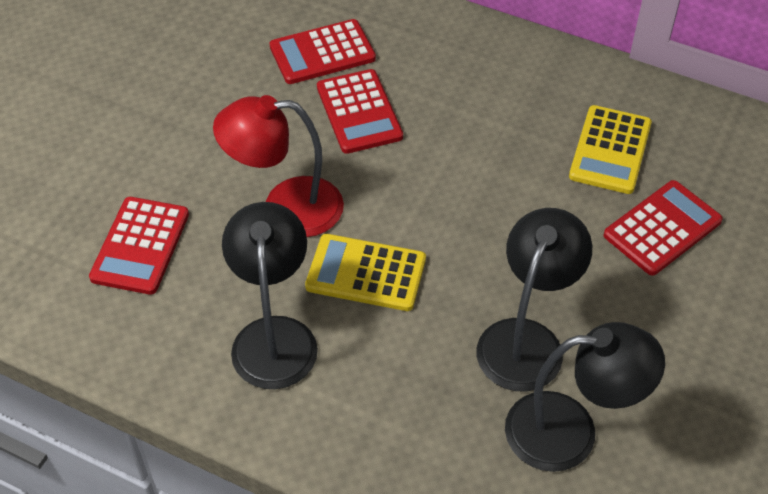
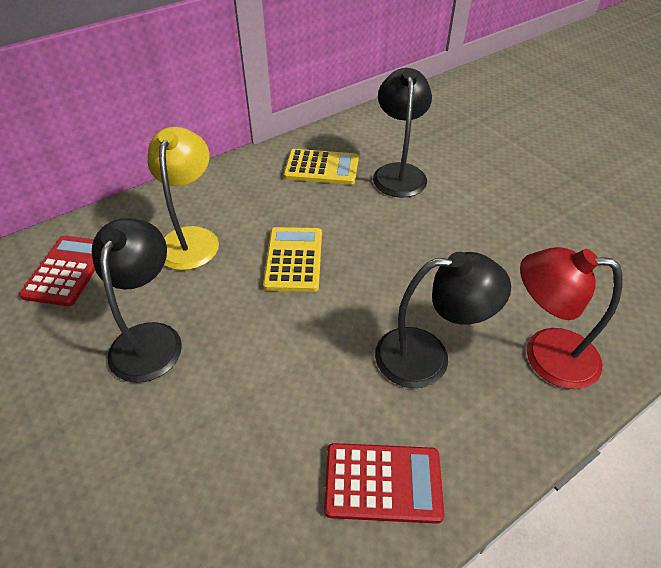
red calculator: 4 -> 2
yellow lamp: 0 -> 1

